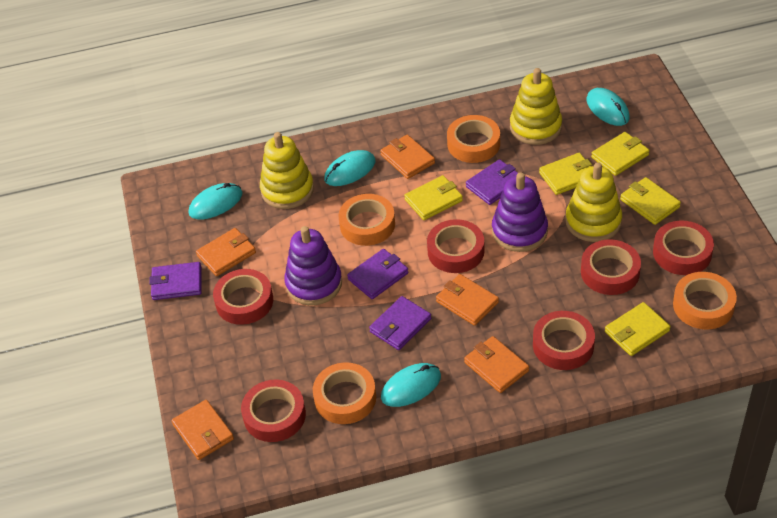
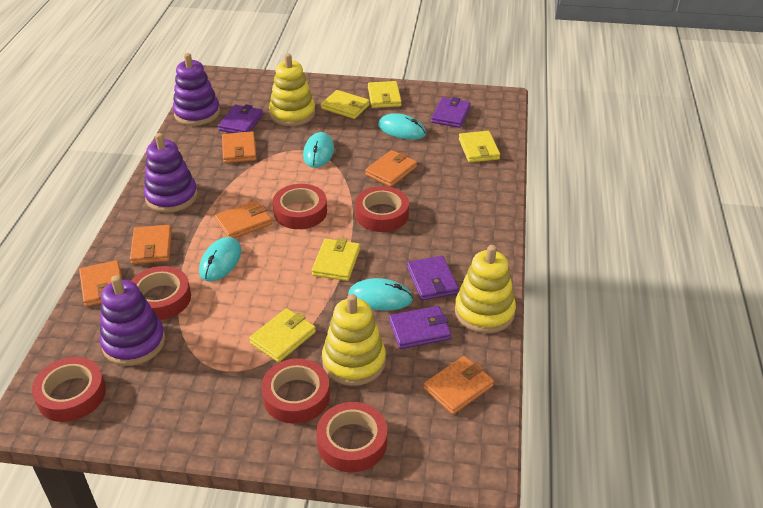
orange tape: 4 -> 0
orange wallet: 5 -> 6
purple stacking toy: 2 -> 3

